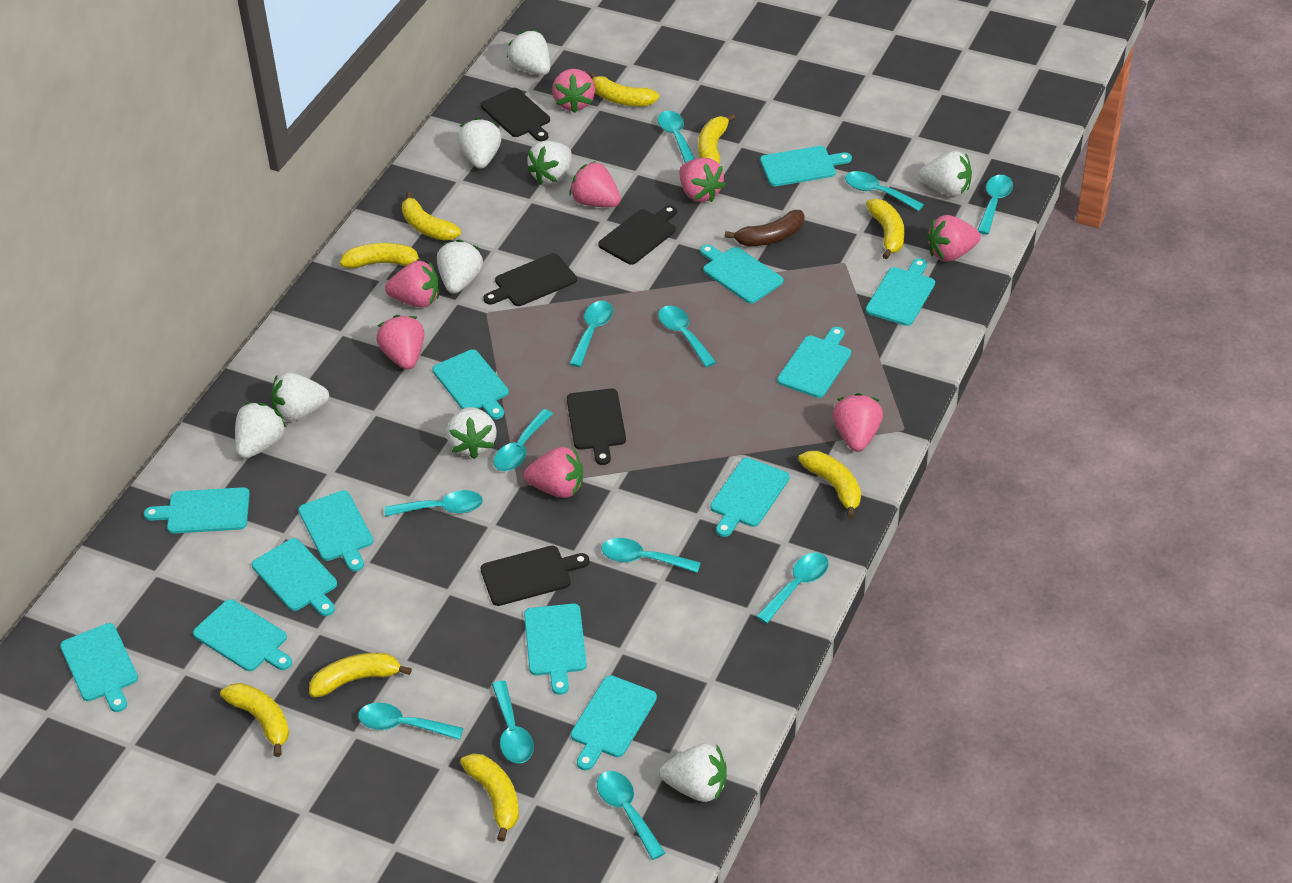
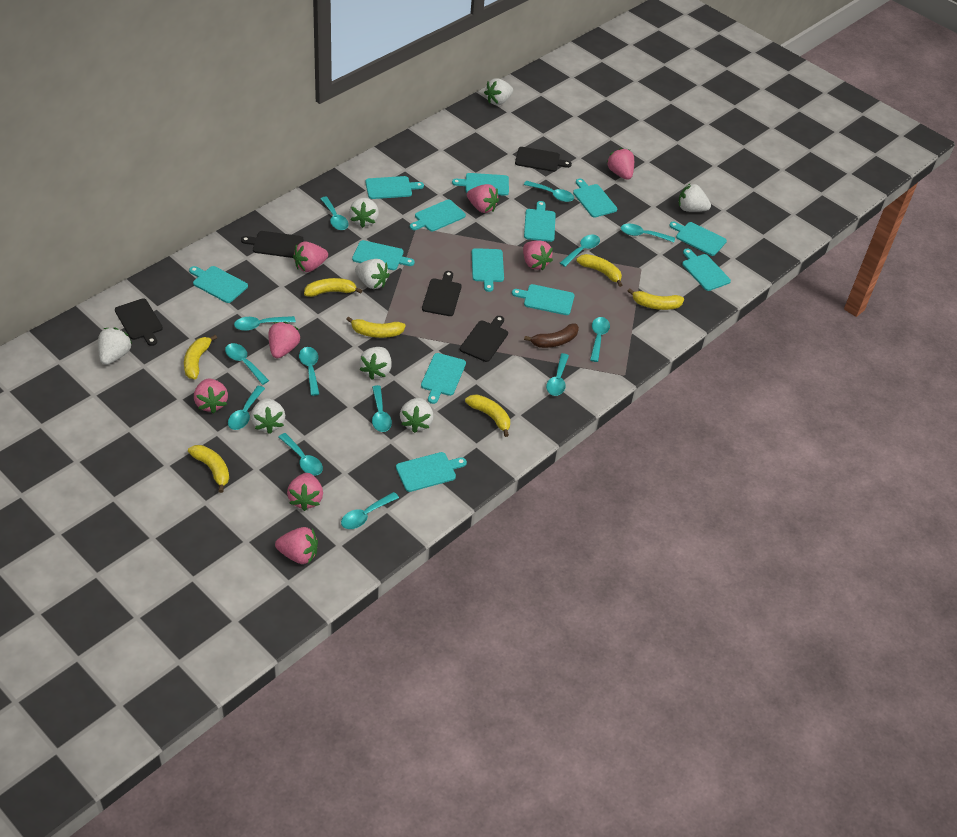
turquoise spoon: 12 -> 13
white strawberry: 9 -> 8
yellow banana: 9 -> 7

